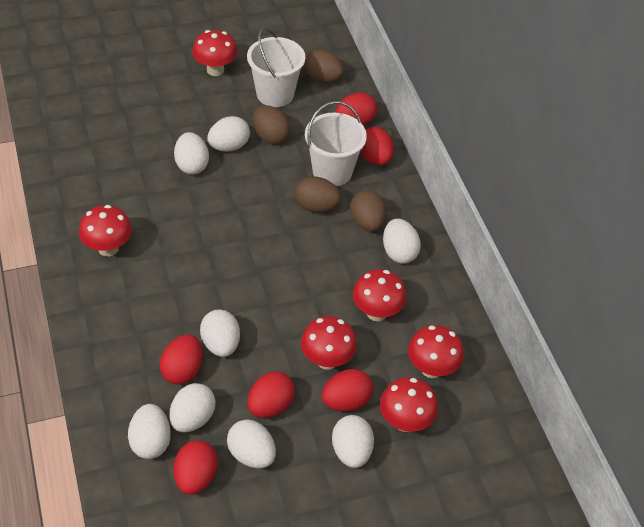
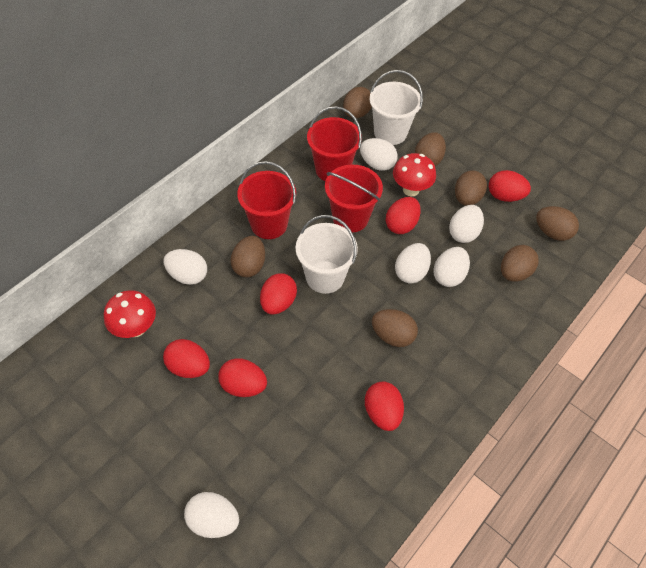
brown egg: 4 -> 7
red bucket: 0 -> 3
red mushroom: 6 -> 2
white egg: 8 -> 6

